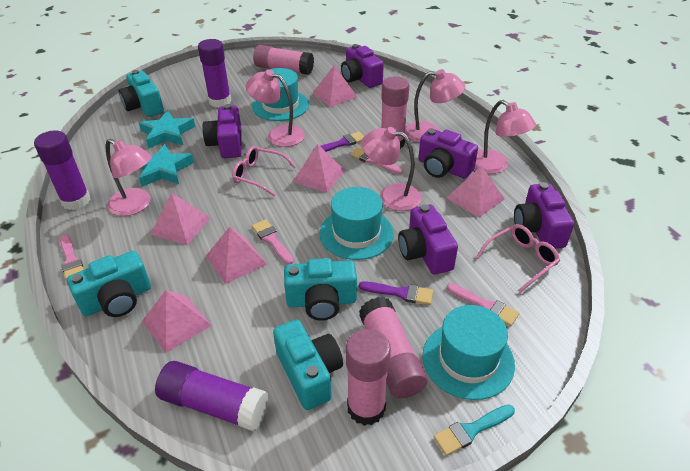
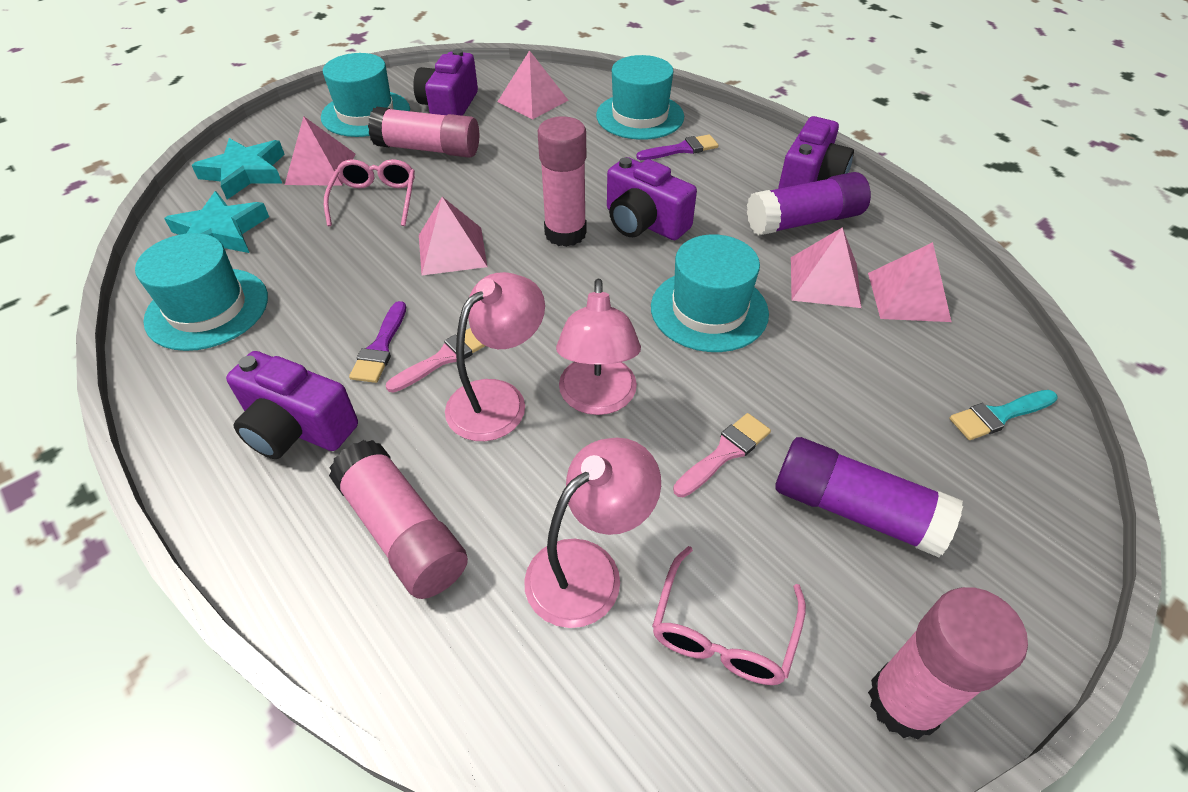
pink brush: 4 -> 2
pink lamp: 5 -> 3
pink pyramid: 6 -> 5
purple camera: 5 -> 4
purple glue stick: 3 -> 2
turquoise camera: 4 -> 0
turquoise hat: 3 -> 4

